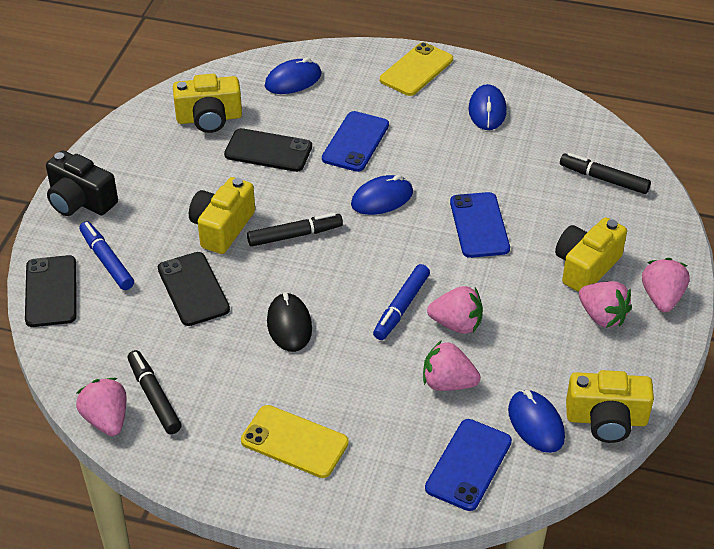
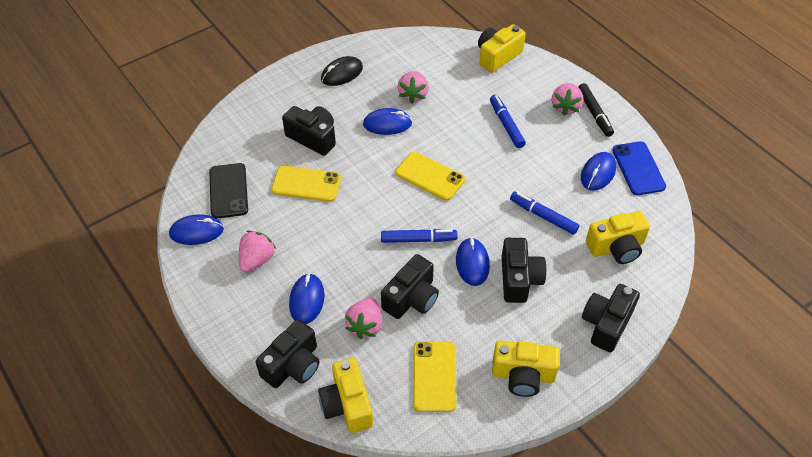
black camera: 1 -> 5
black marker: 3 -> 1
black phone: 3 -> 1
blue marker: 2 -> 3
blue mouse: 4 -> 5
blue phone: 3 -> 1
pink strawberry: 5 -> 4
yellow phone: 2 -> 3

